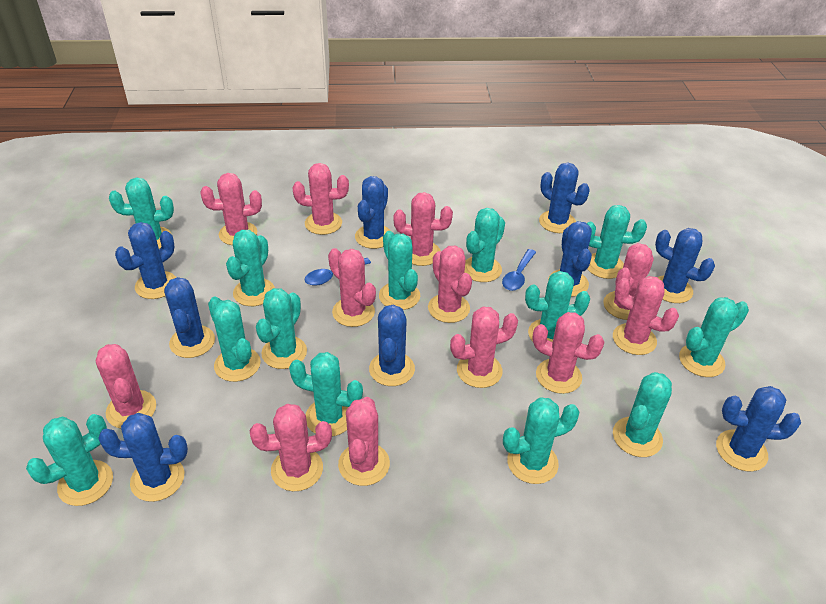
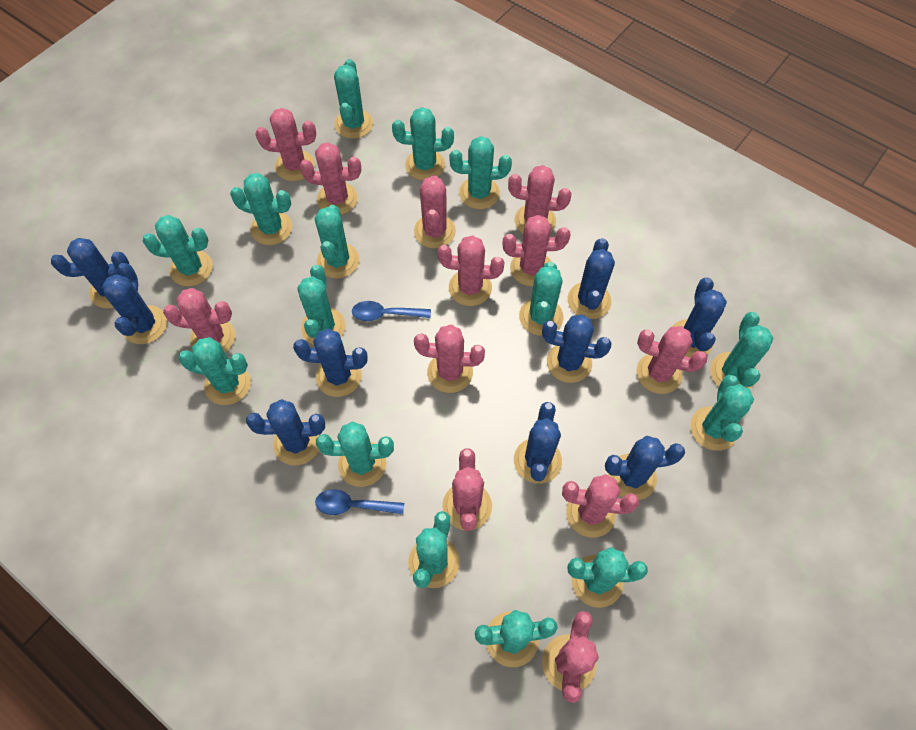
turquoise cactus: 13 -> 15

